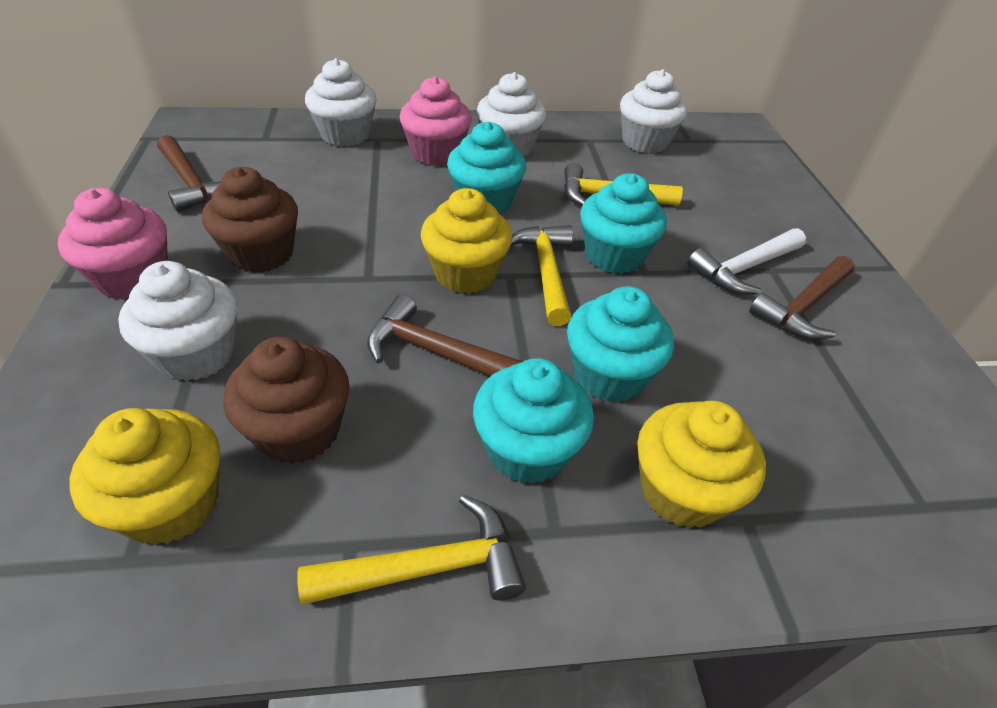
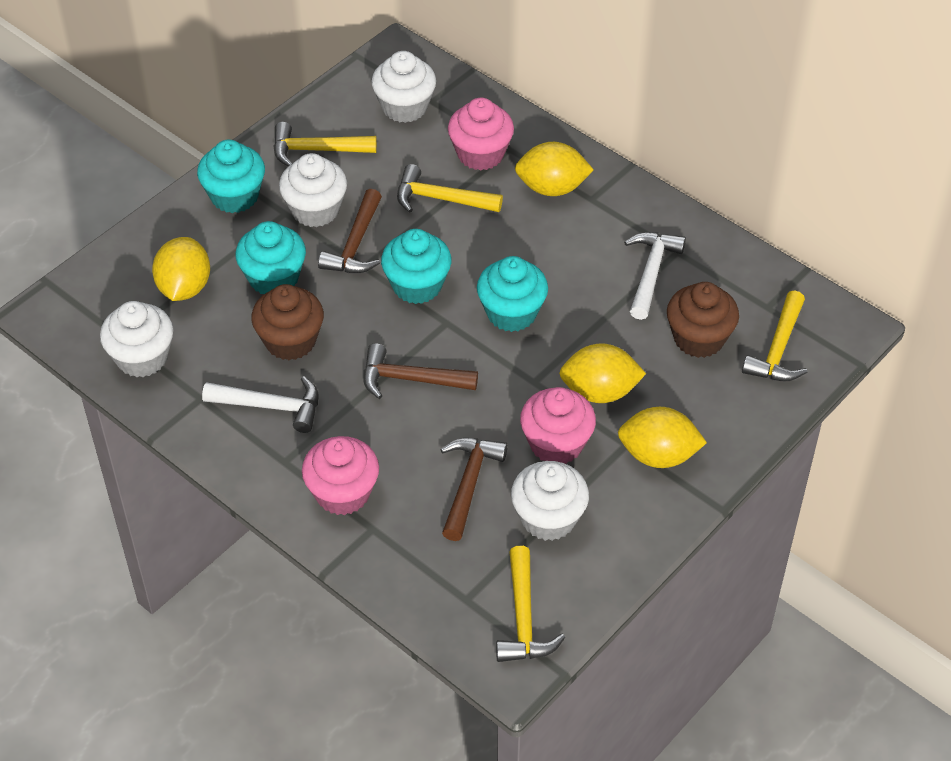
pink cupcake: 2 -> 3
white hammer: 1 -> 2
yellow cupcake: 3 -> 0
yellow hammer: 3 -> 4
yellow lemon: 0 -> 4

